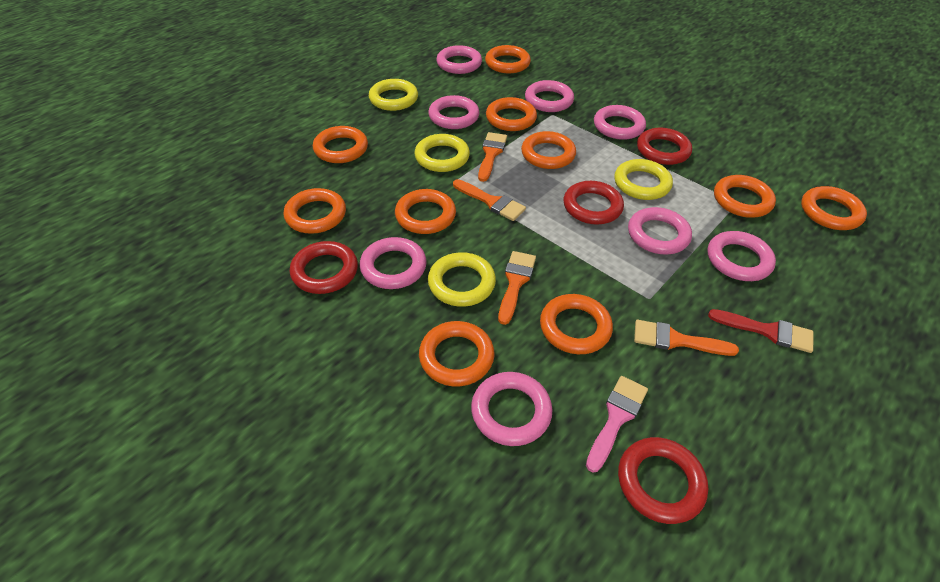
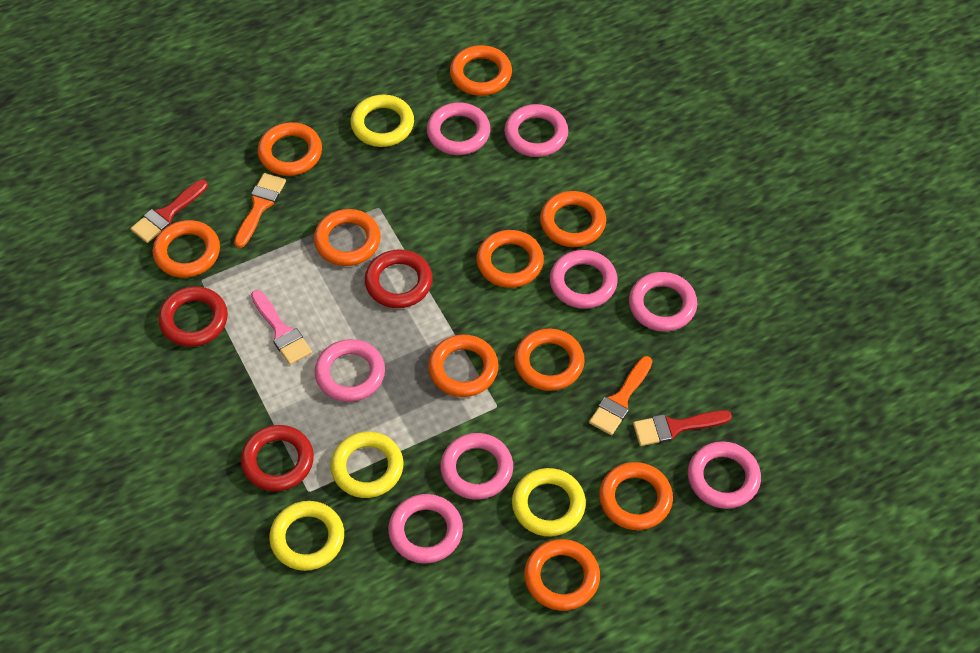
orange brush: 4 -> 2
red brush: 1 -> 2
red ring: 4 -> 3

